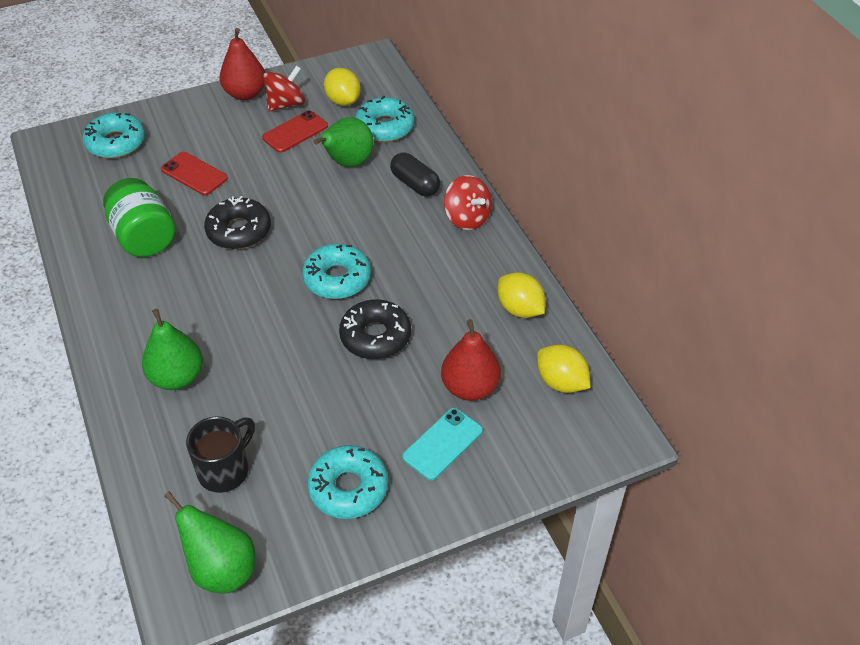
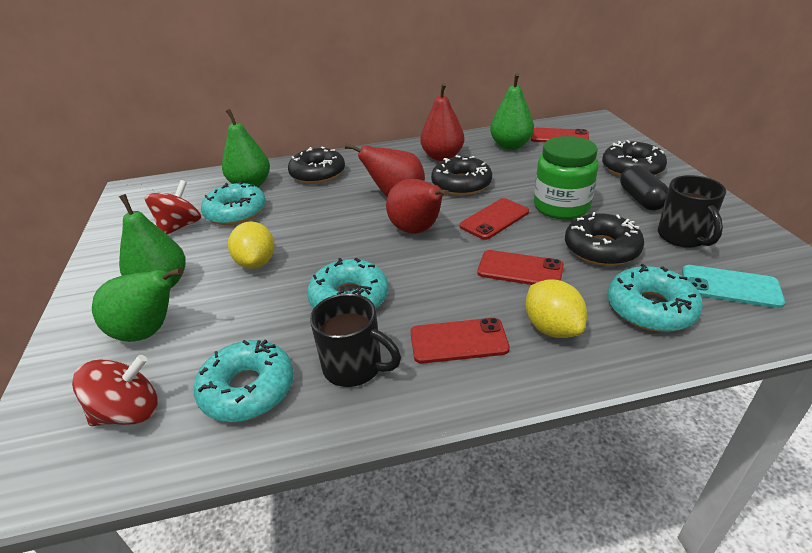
black donut: 2 -> 4
black mug: 1 -> 2
green pear: 3 -> 4
red pear: 2 -> 3
red phone: 2 -> 4
yellow lemon: 3 -> 2

